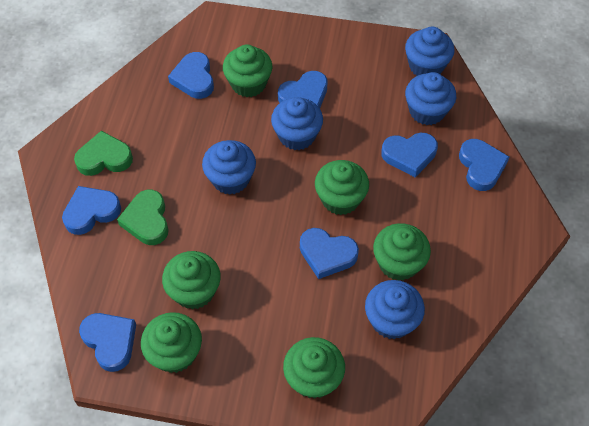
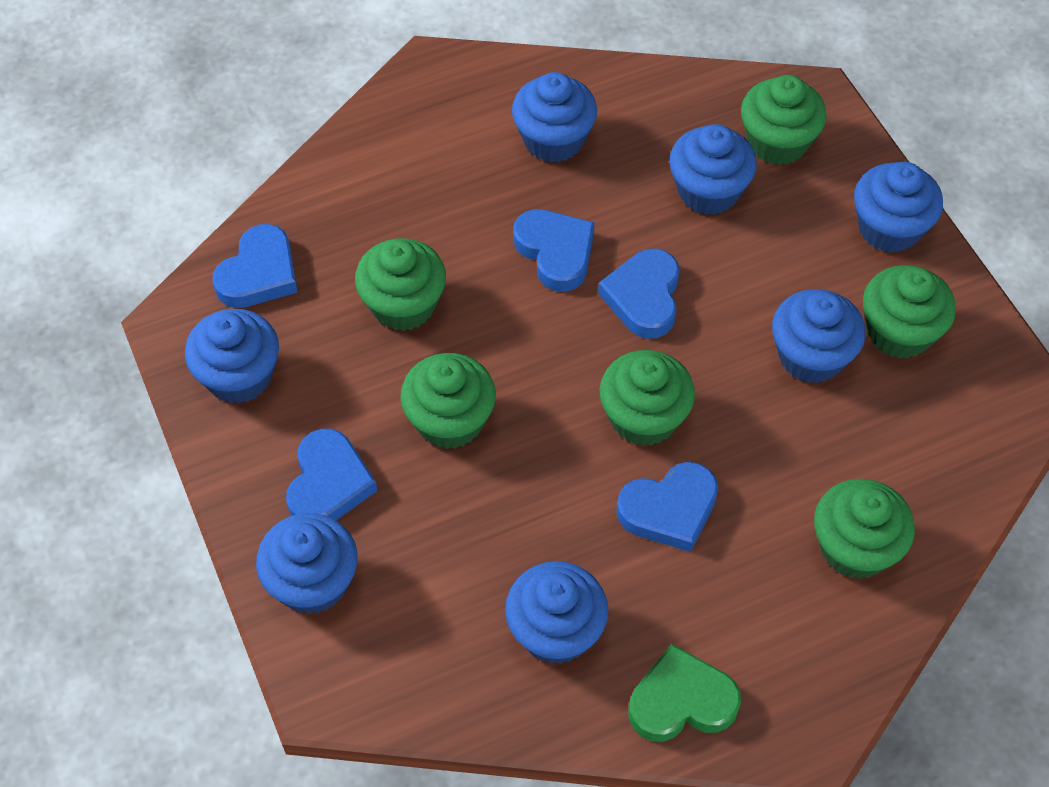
blue cupcake: 5 -> 7
blue heart: 7 -> 5
green heart: 2 -> 1

